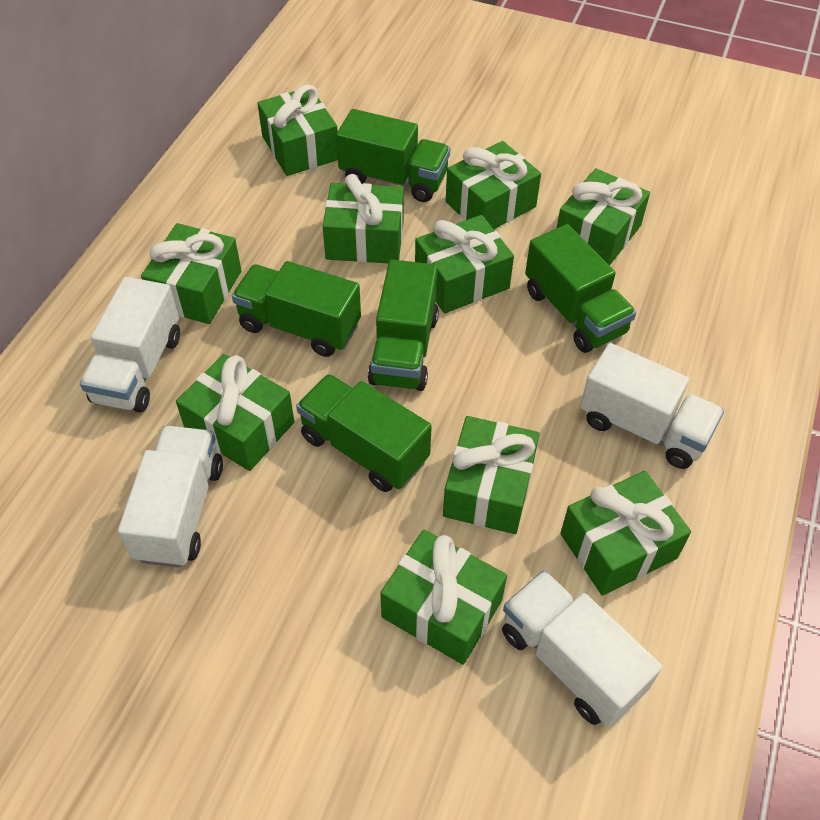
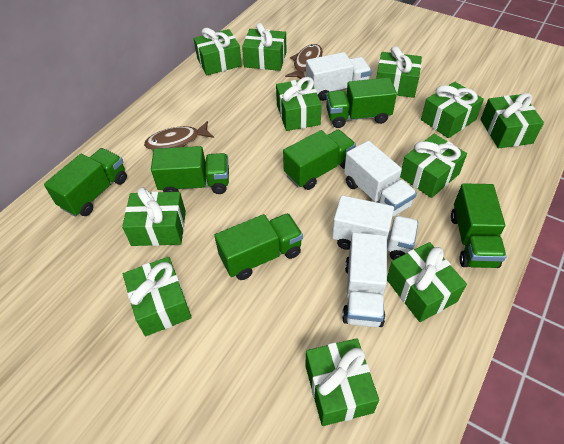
brown fish: 0 -> 2
green gift: 10 -> 11
green truck: 5 -> 6

